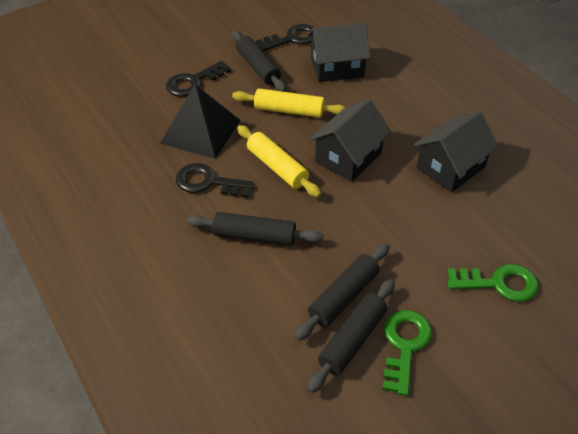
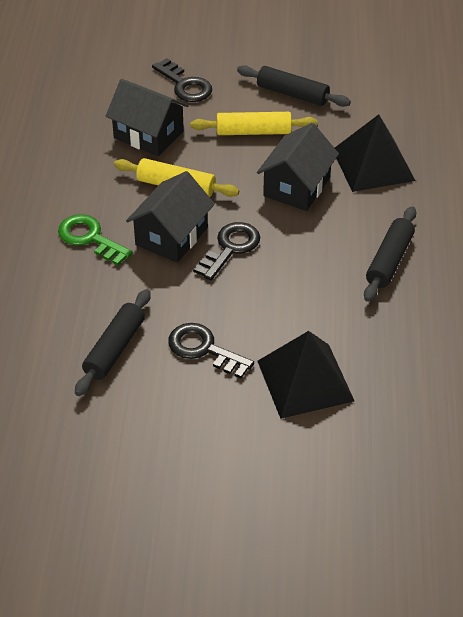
black pyramid: 1 -> 2
black rolling pin: 4 -> 3
green key: 2 -> 1

